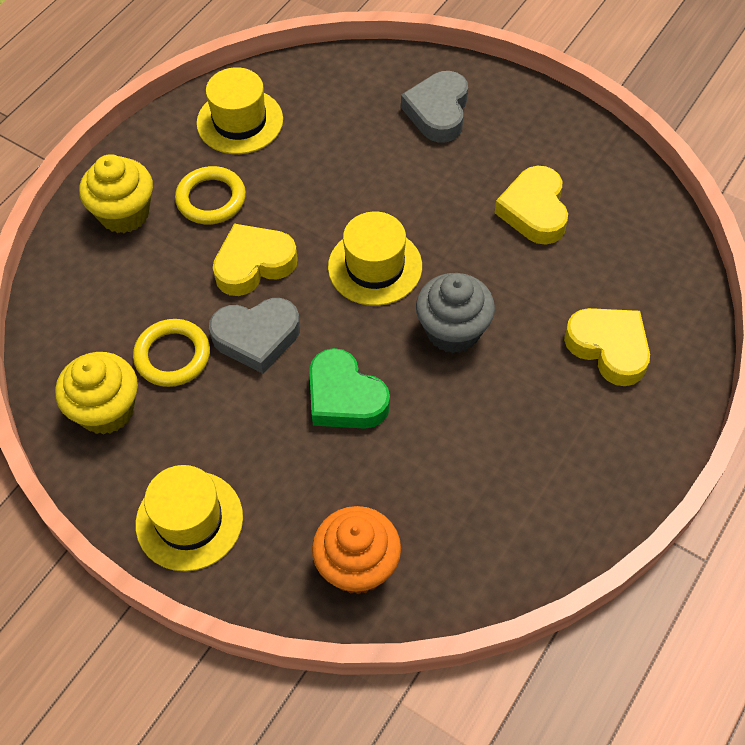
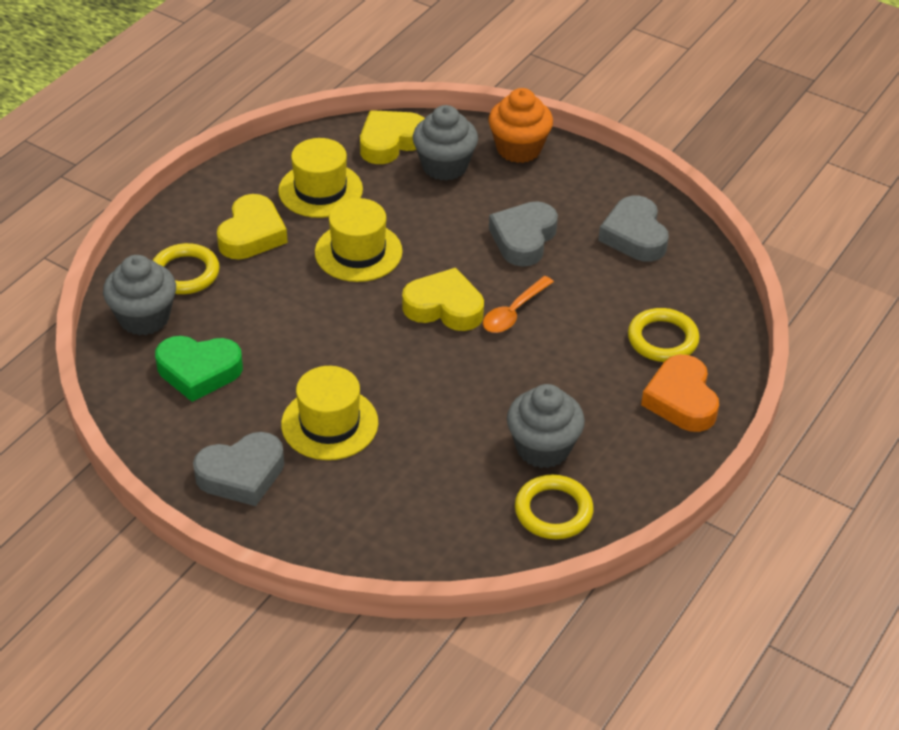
grey cupcake: 1 -> 3
grey heart: 2 -> 3
orange heart: 0 -> 1
orange spoon: 0 -> 1
yellow cupcake: 2 -> 0
yellow ring: 2 -> 3

